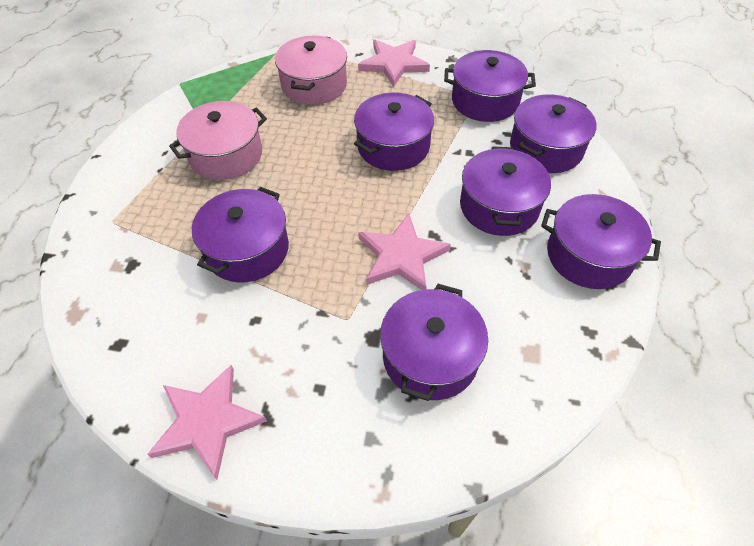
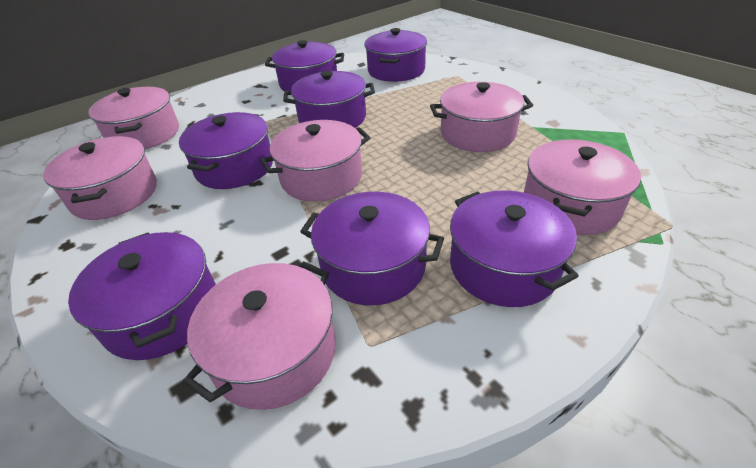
pink pot: 2 -> 6
pink star: 3 -> 0

